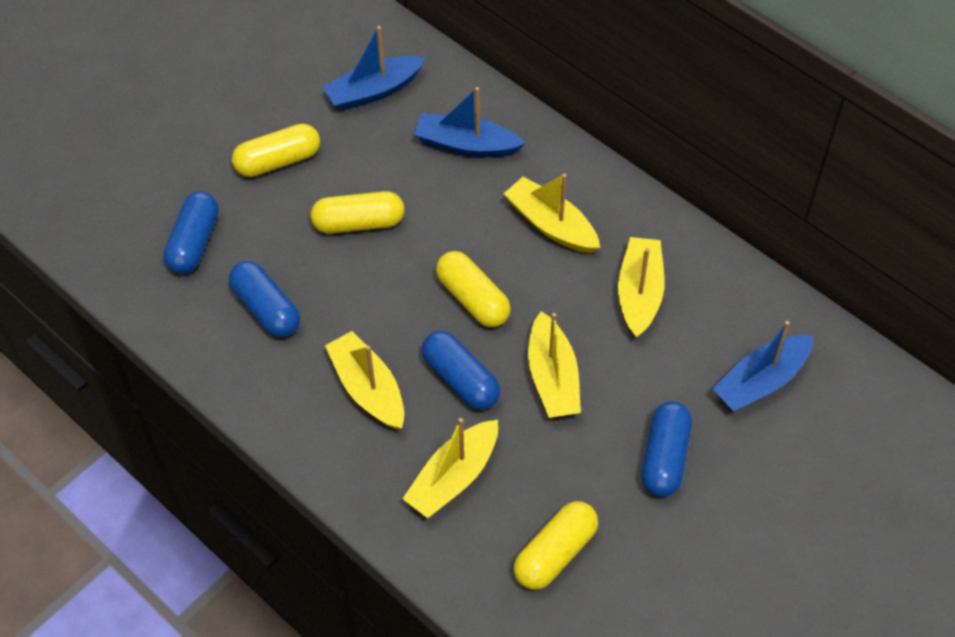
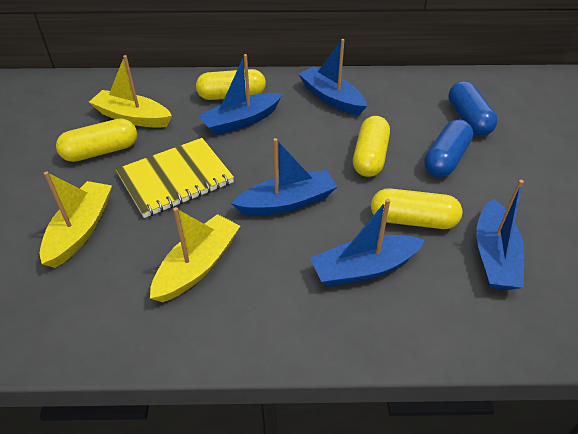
blue boat: 3 -> 5
blue capsule: 4 -> 2
yellow boat: 5 -> 3
yellow notebook: 0 -> 1

